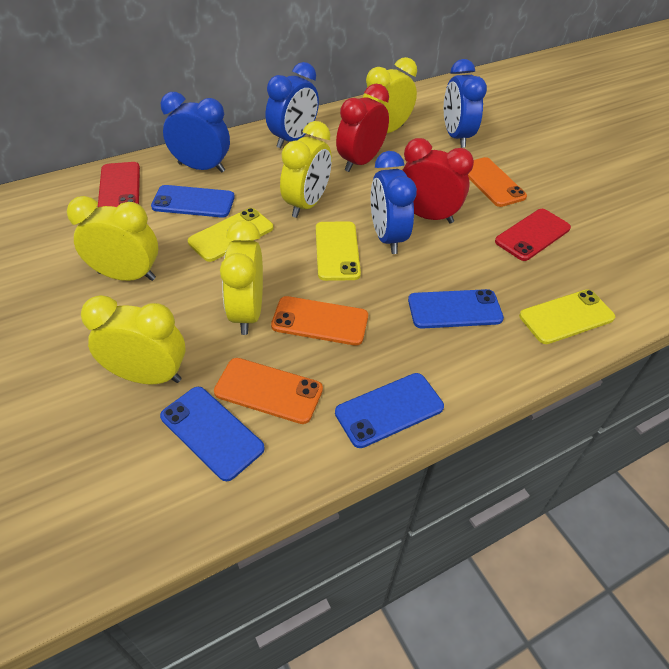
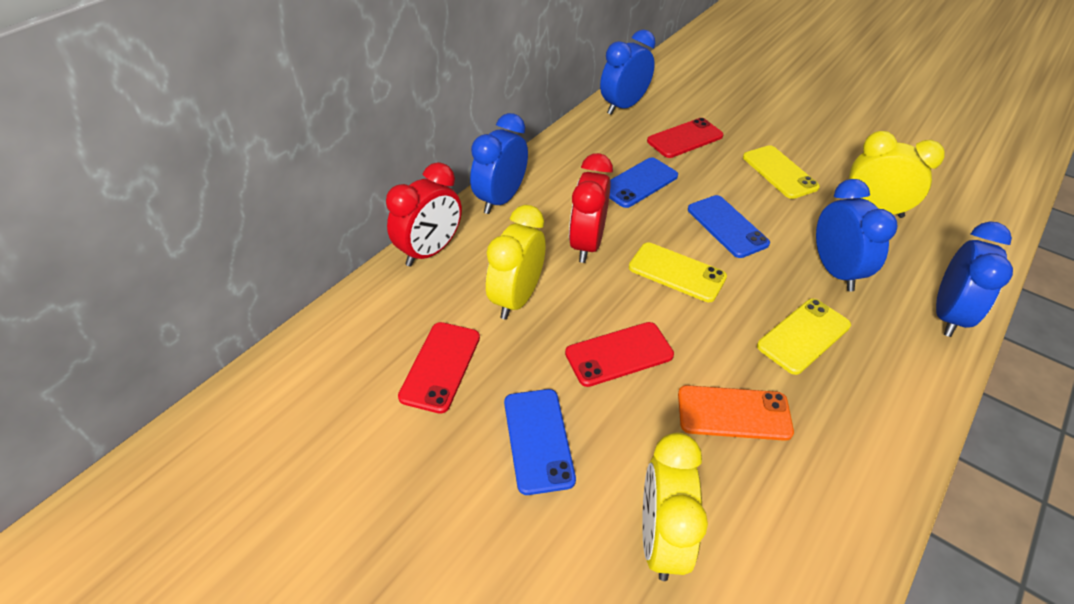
blue phone: 4 -> 3
orange phone: 3 -> 1
red phone: 2 -> 3
yellow clock: 5 -> 3

